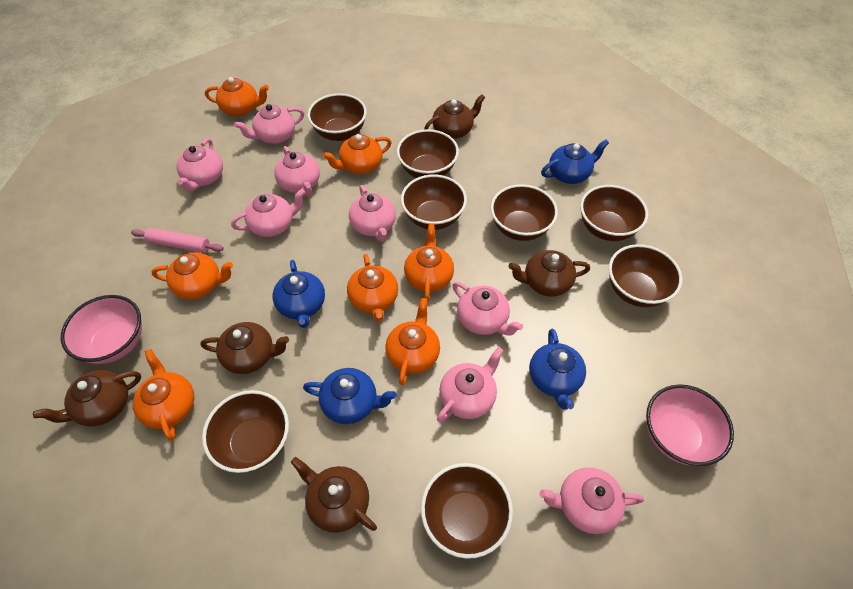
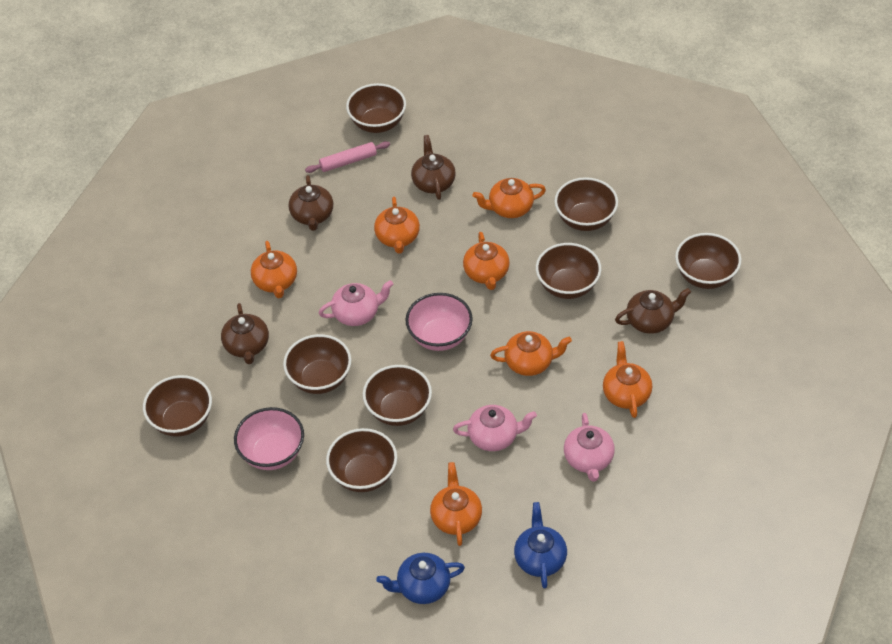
blue teapot: 4 -> 2
brown teapot: 5 -> 4
pink teapot: 8 -> 3

